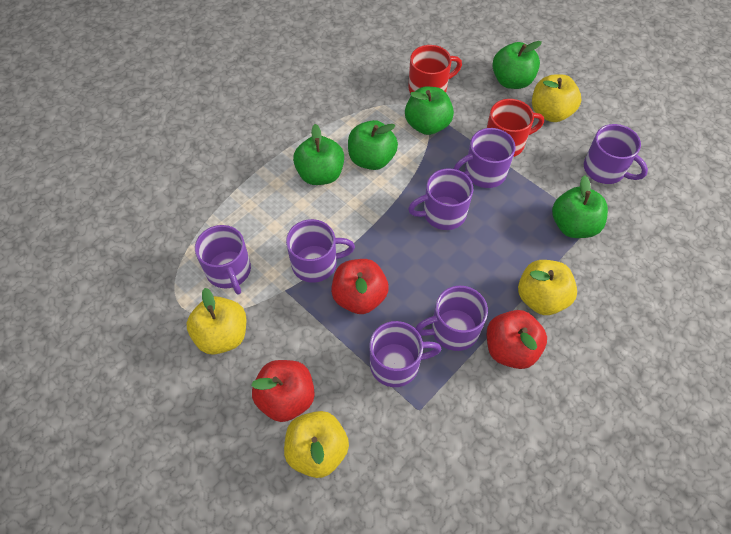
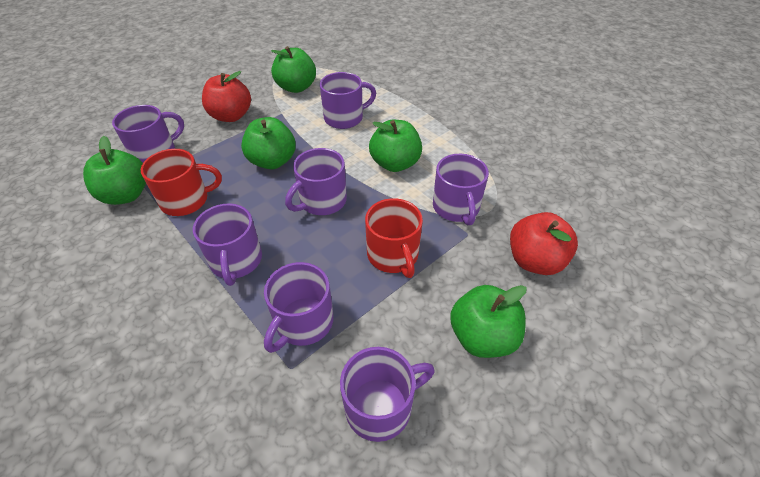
red apple: 3 -> 2
yellow apple: 4 -> 0

